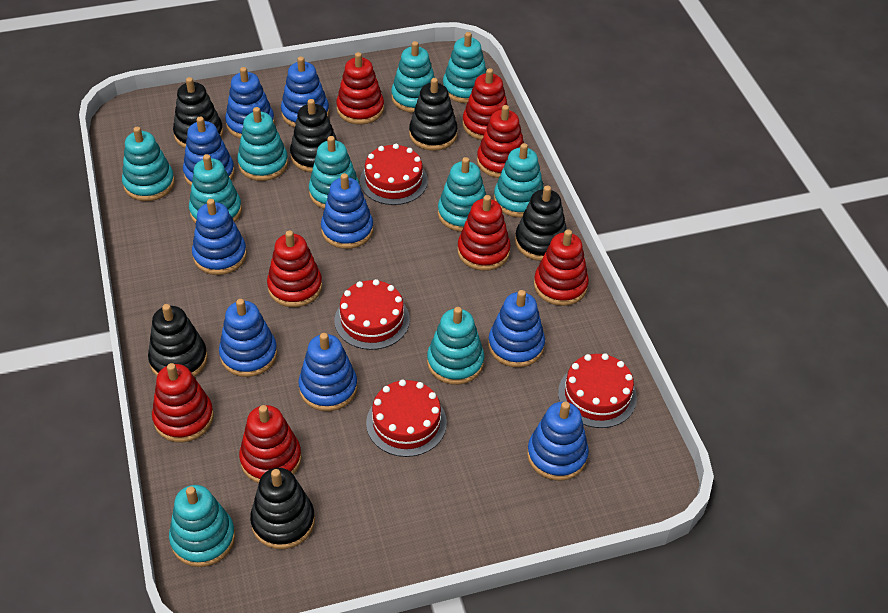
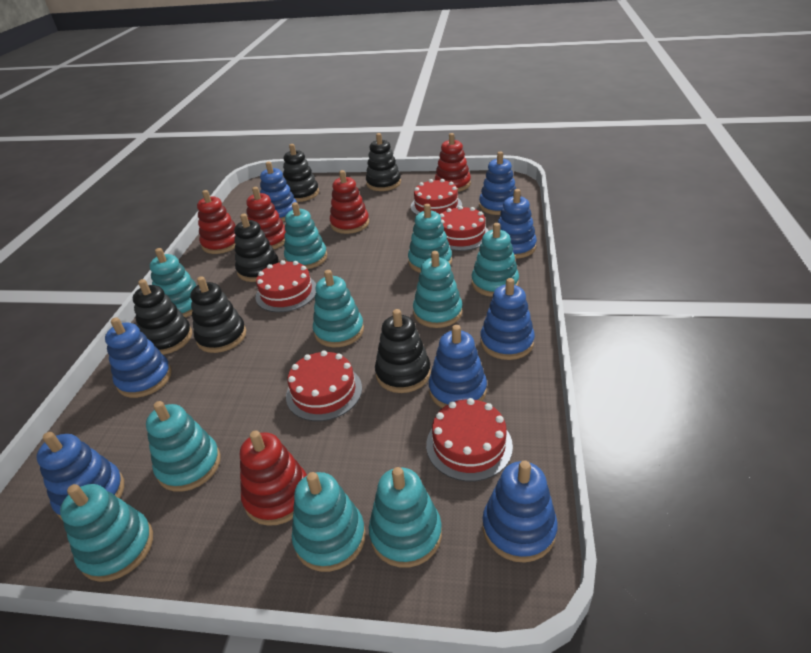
blue stacking toy: 9 -> 8
red cake: 4 -> 5
red stacking toy: 8 -> 5

